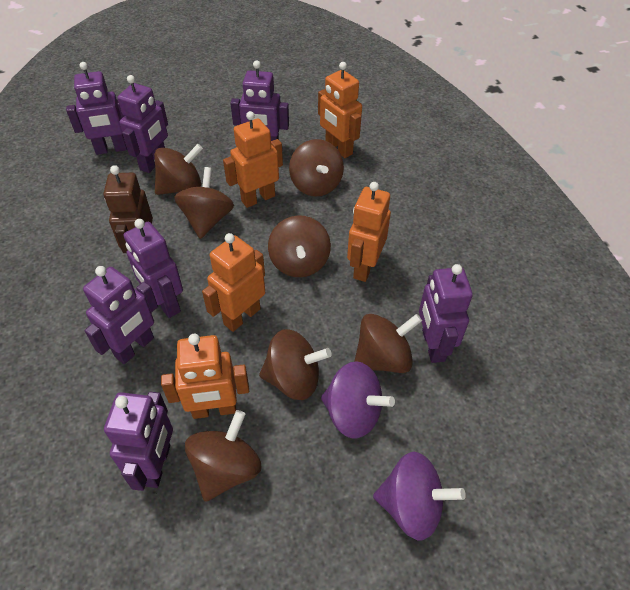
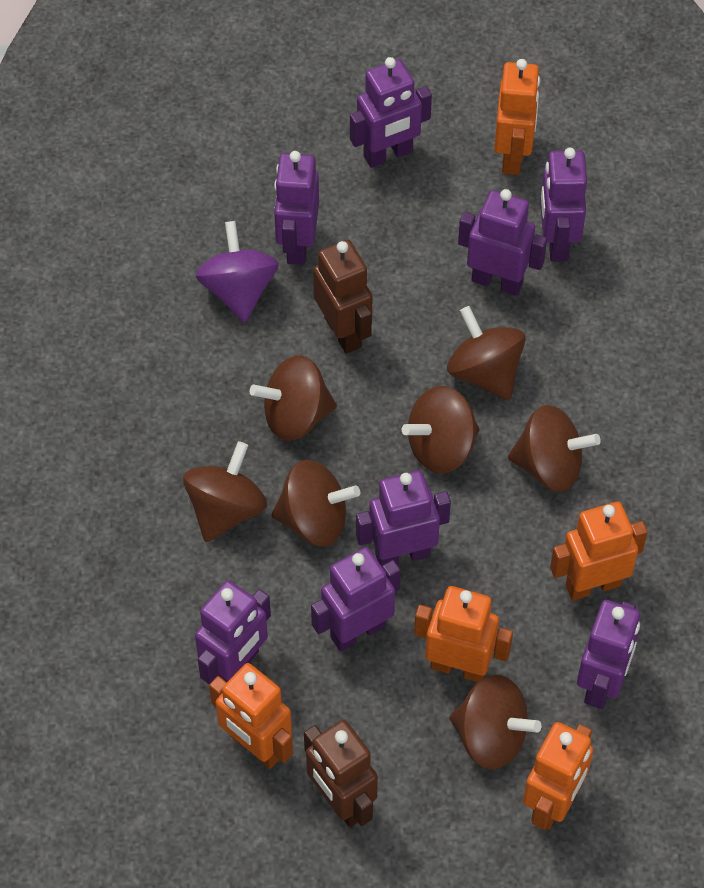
brown robot: 1 -> 2
purple robot: 7 -> 8
purple spinning top: 2 -> 1

